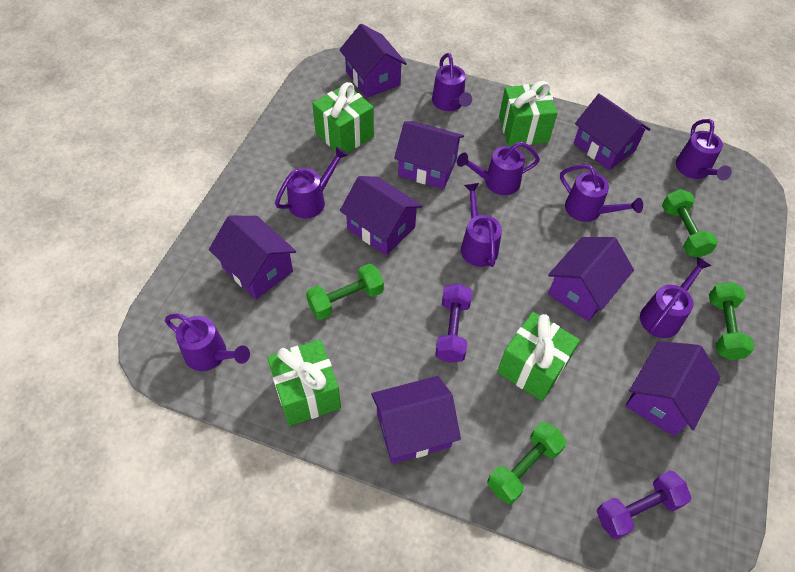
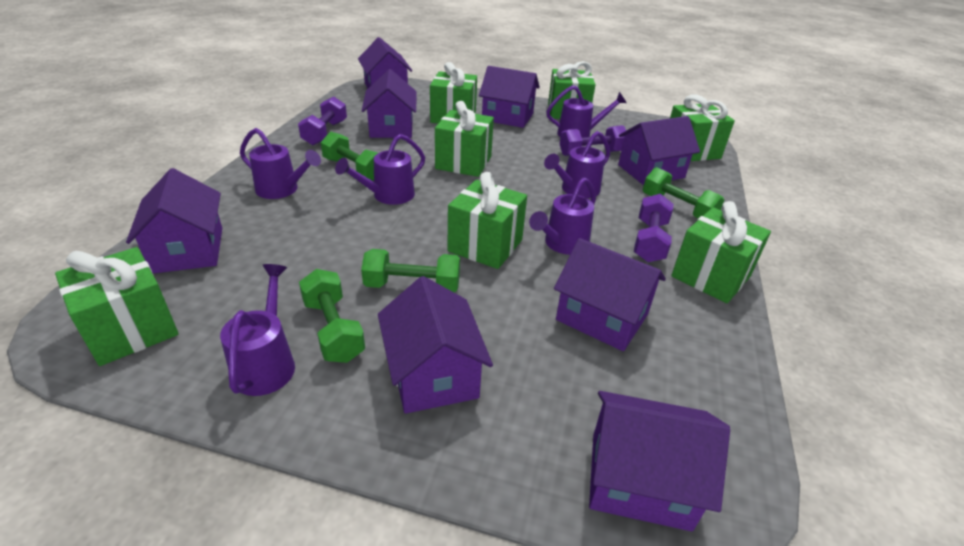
green gift: 4 -> 7
purple dumbbell: 2 -> 3
purple watering can: 8 -> 6

